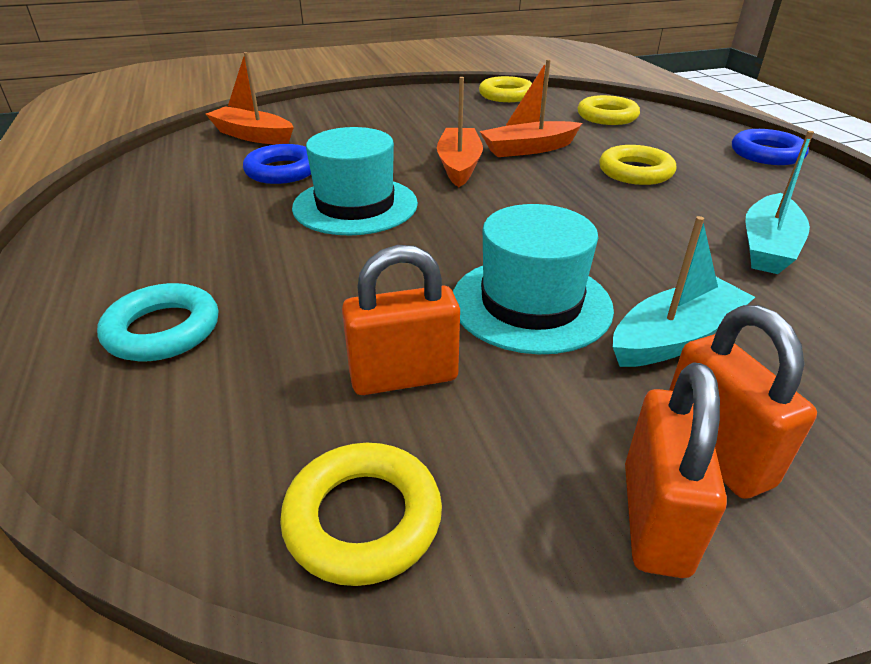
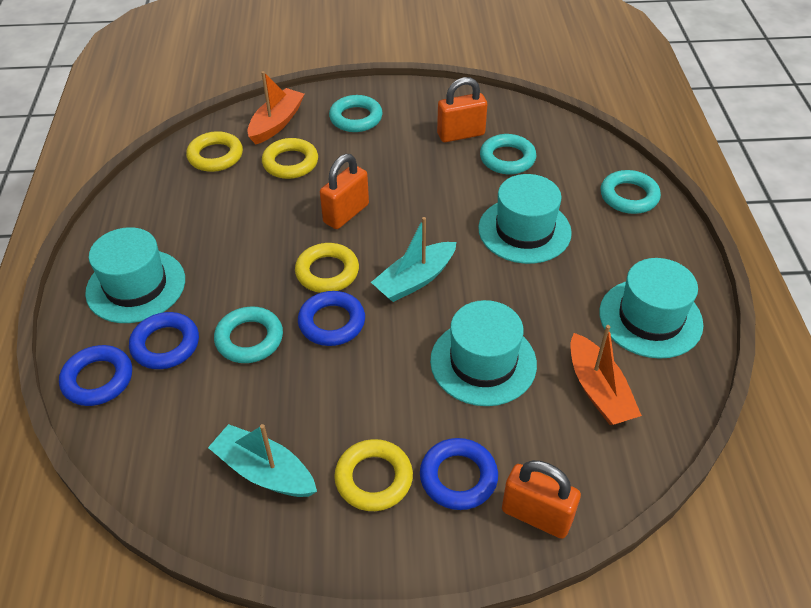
blue ring: 2 -> 4
orange boat: 3 -> 2
turquoise hat: 2 -> 4
turquoise ring: 1 -> 4

